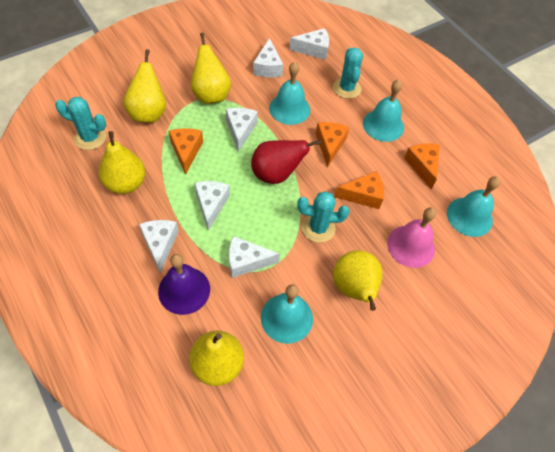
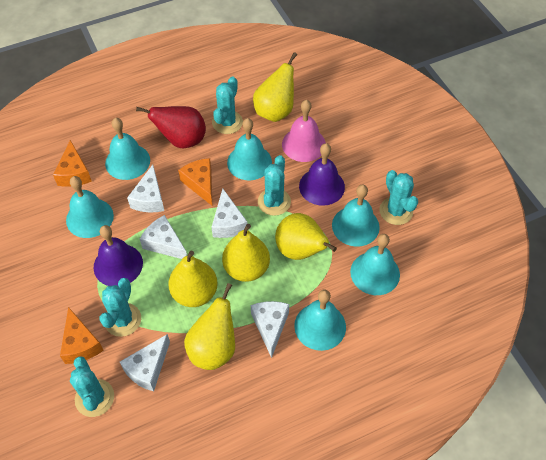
orange cheese: 4 -> 3
purple bell: 1 -> 2
turquoise bell: 4 -> 6
turquoise cactus: 3 -> 5
white cheese: 6 -> 5

